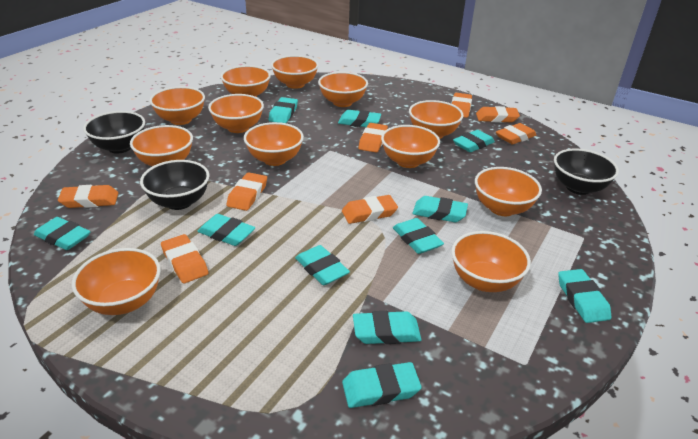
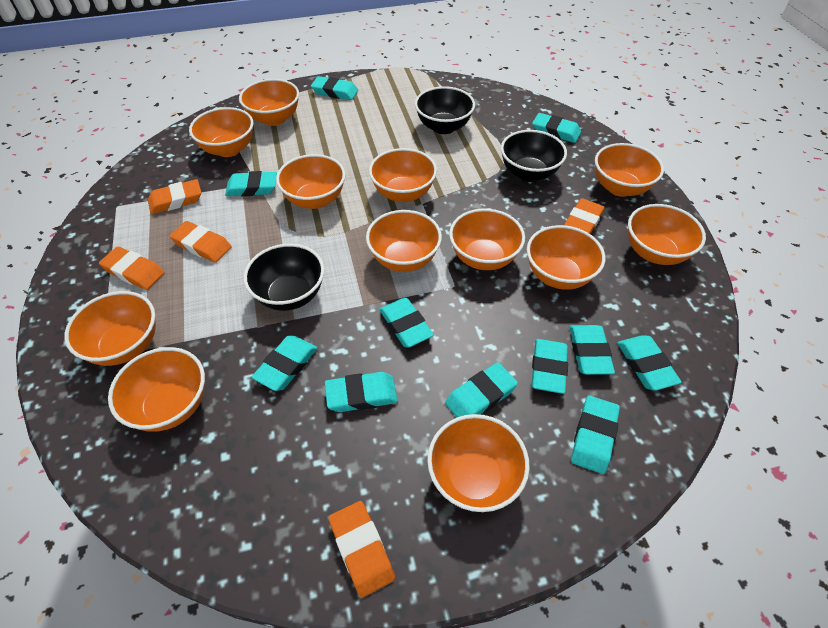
orange eraser: 8 -> 5

